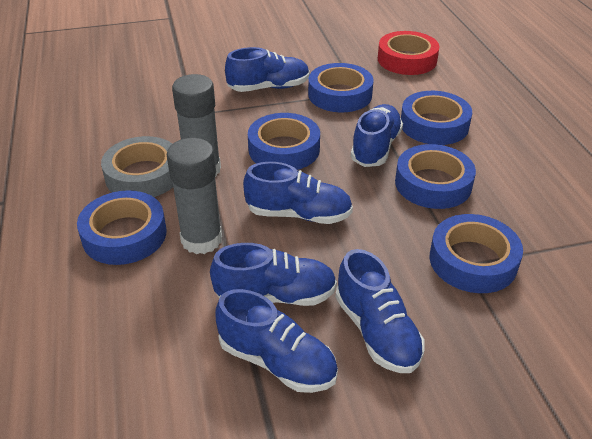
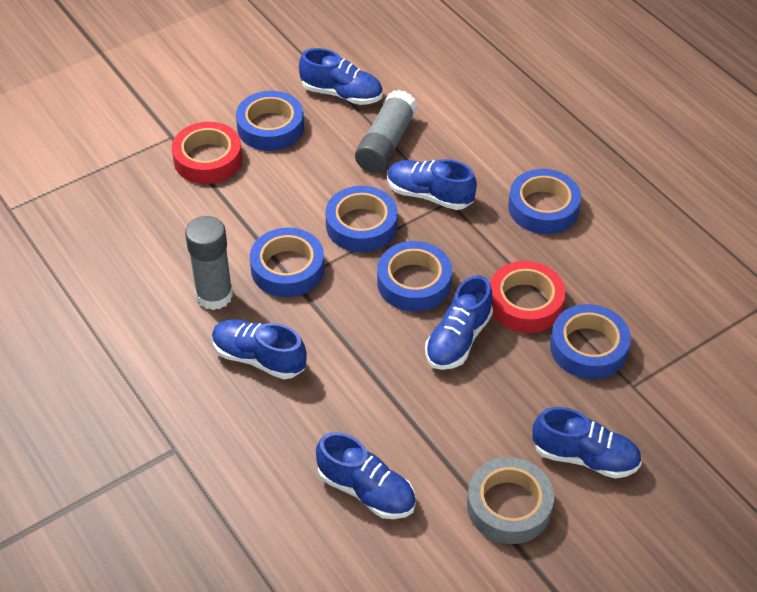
red tape: 1 -> 2

